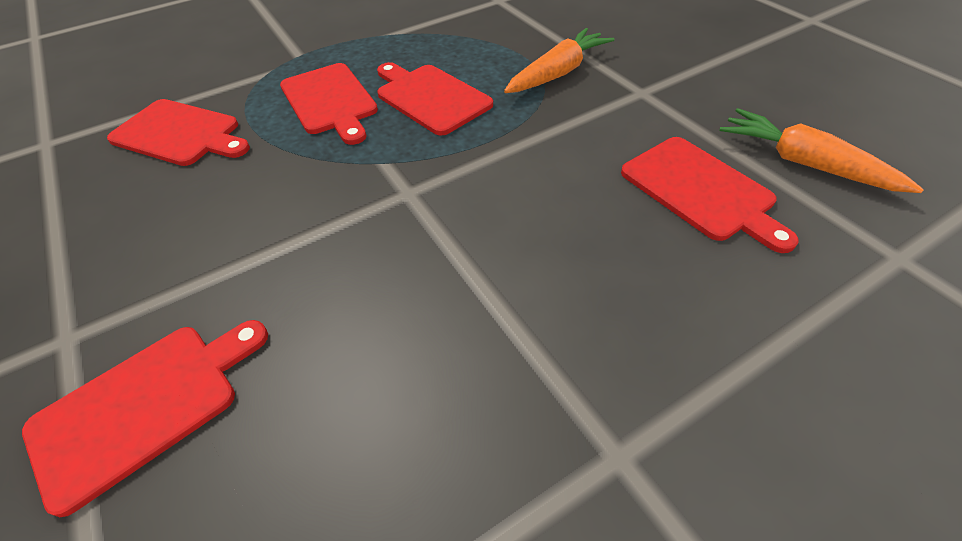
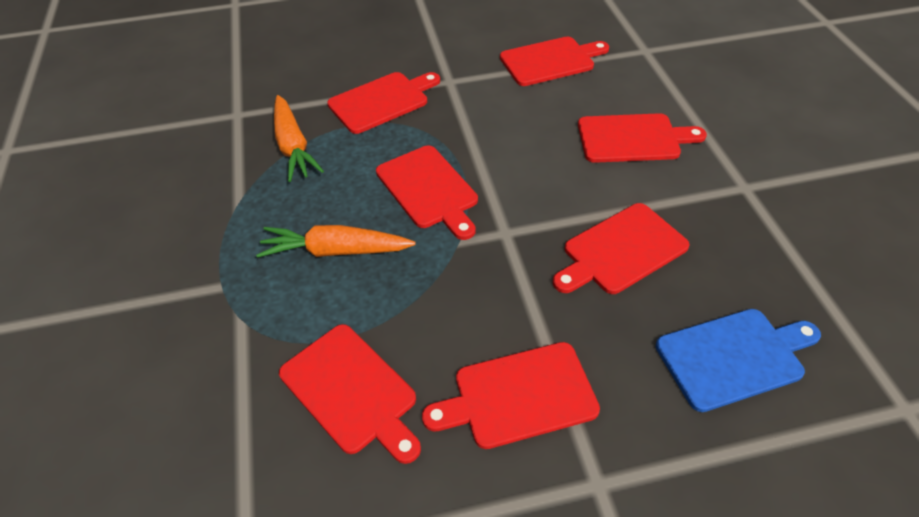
blue cutting board: 0 -> 1
red cutting board: 5 -> 7

